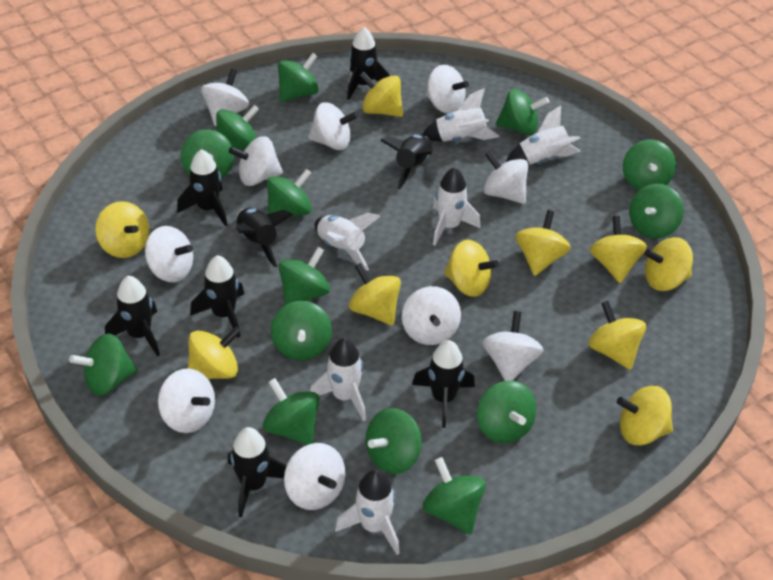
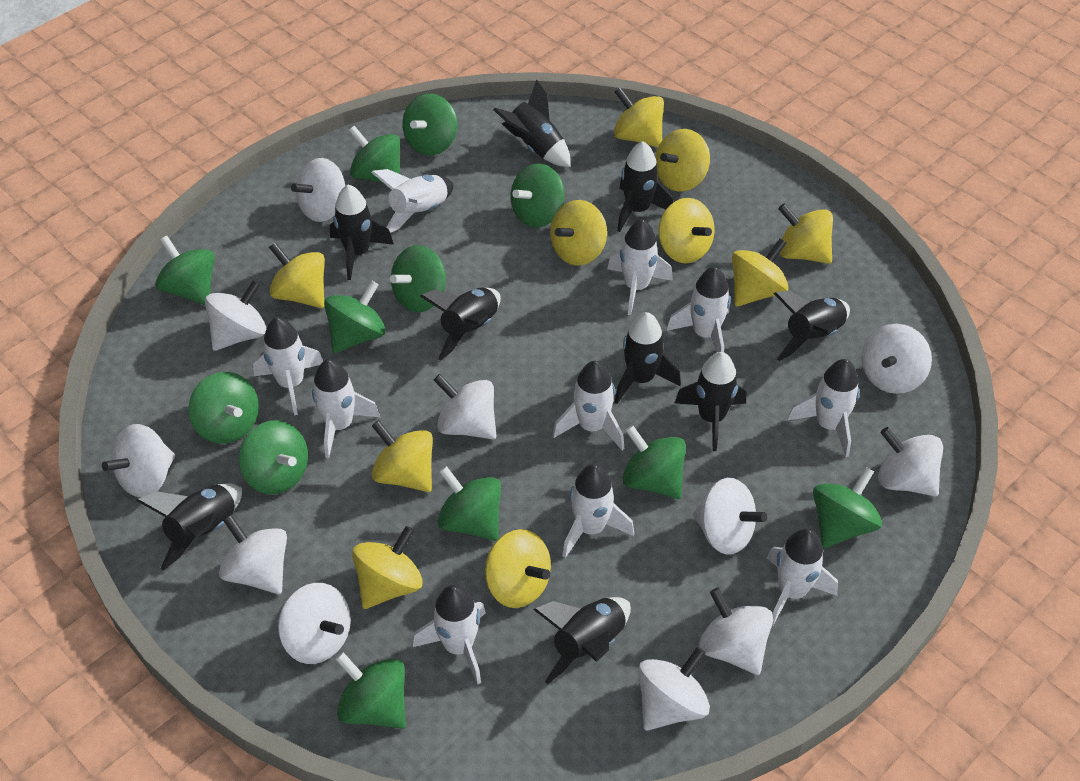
black rocket: 8 -> 9
green spinning top: 14 -> 12
white rocket: 6 -> 10
white spinning top: 10 -> 11

